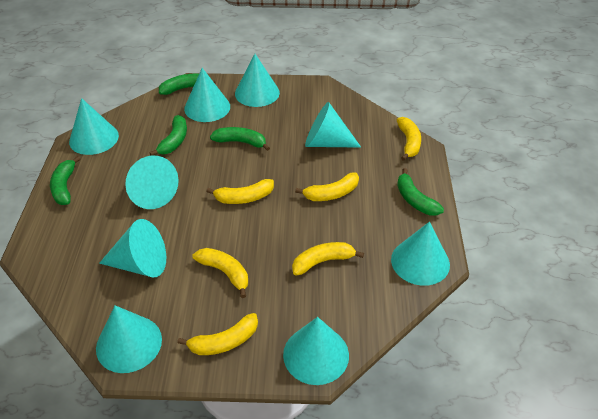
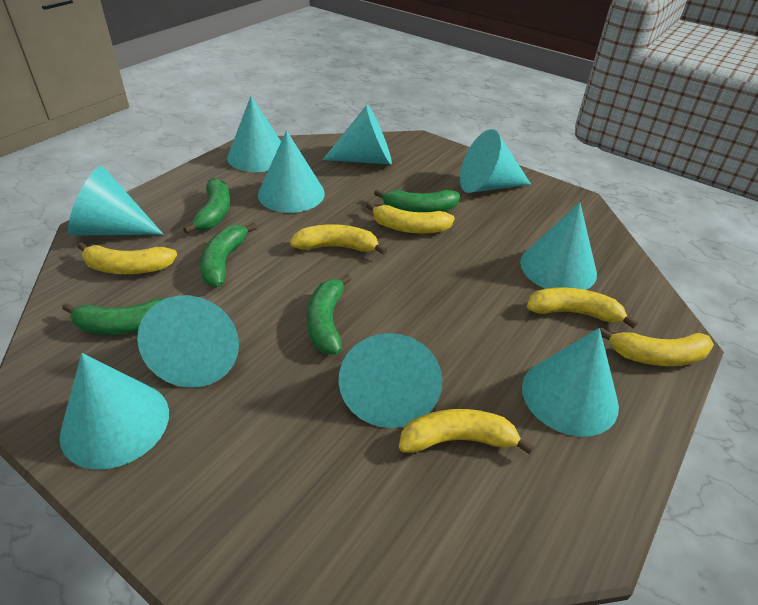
turquoise cone: 9 -> 10

